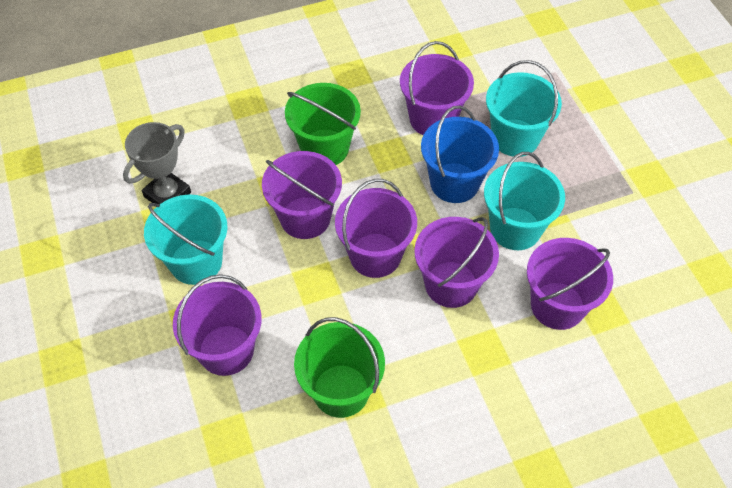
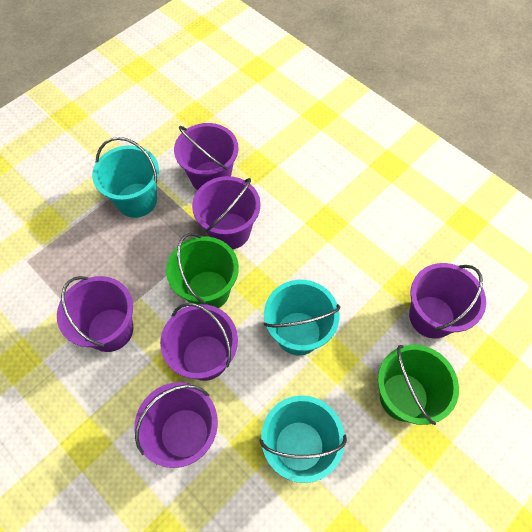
blue bucket: 1 -> 0
grey trophy: 1 -> 0

